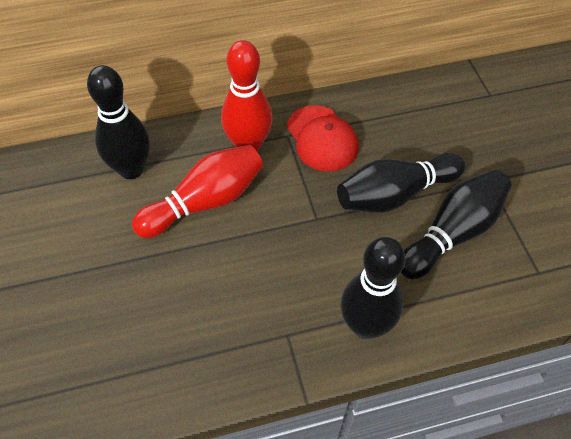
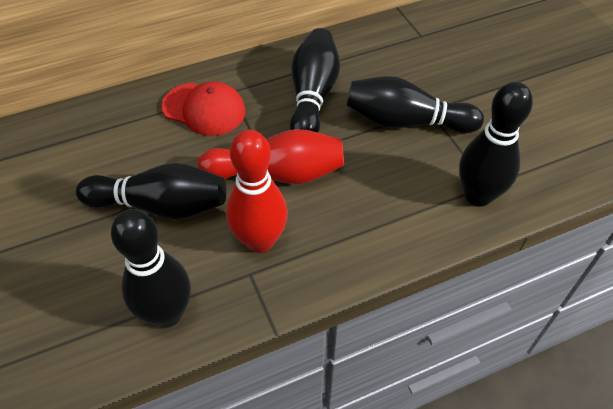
black bowling pin: 4 -> 5

